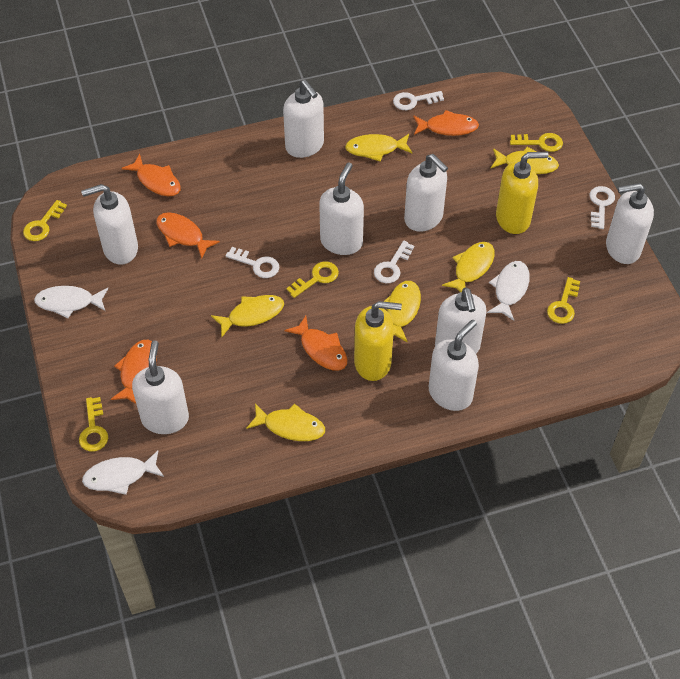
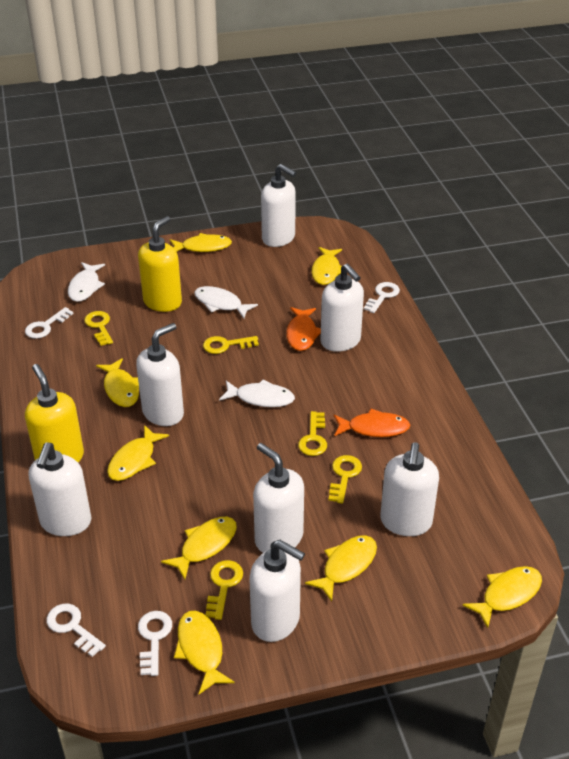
orange fish: 5 -> 2
white soap dispenser: 8 -> 7
yellow fish: 6 -> 8

